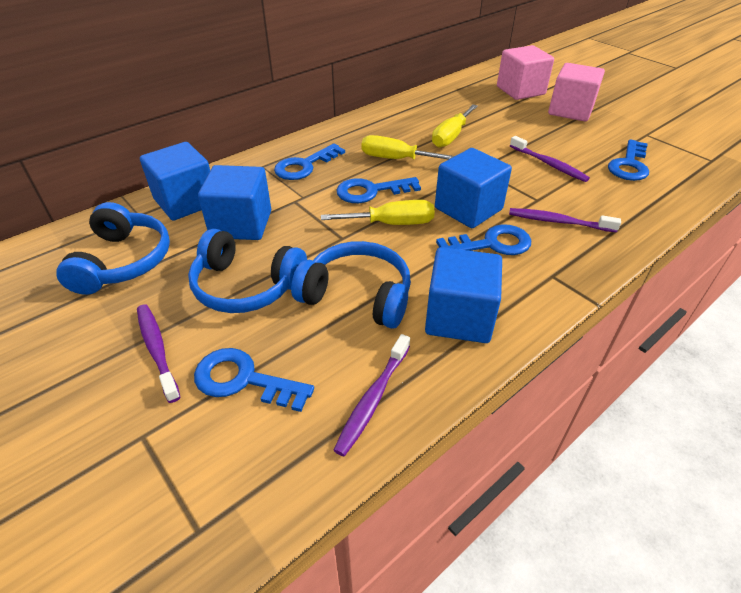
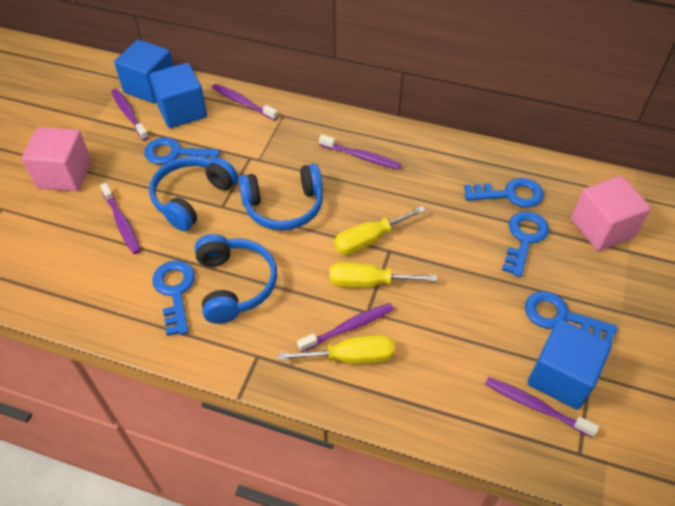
blue cube: 4 -> 3
purple toothbrush: 4 -> 6

